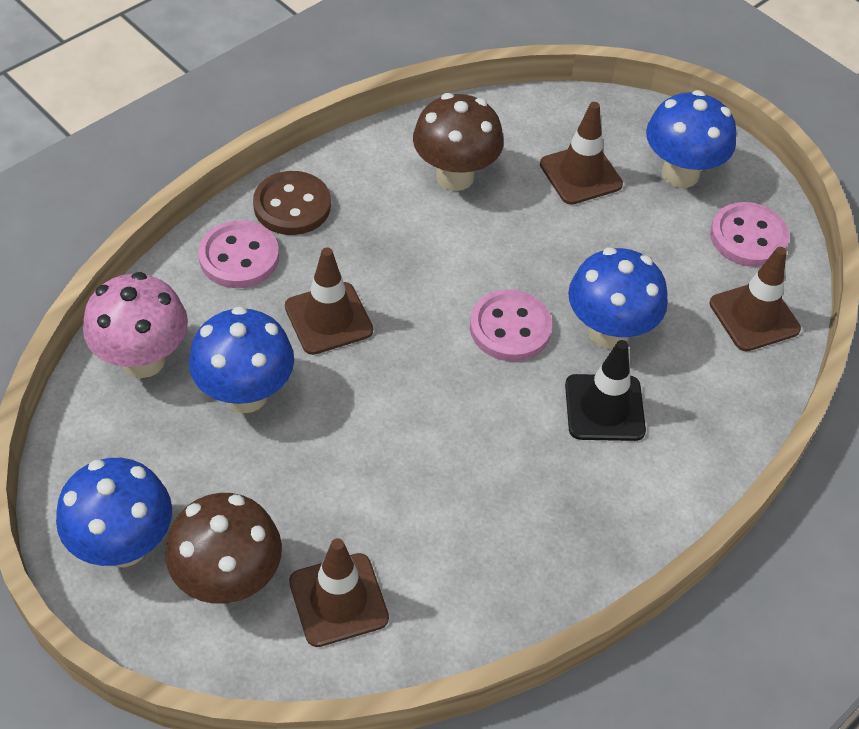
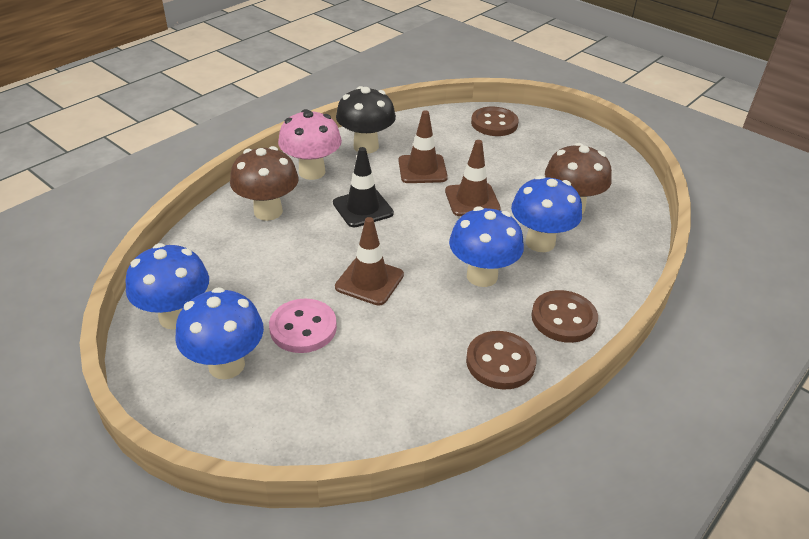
black mushroom: 0 -> 1
brown button: 1 -> 3
brown traffic cone: 4 -> 3
pink button: 3 -> 1

